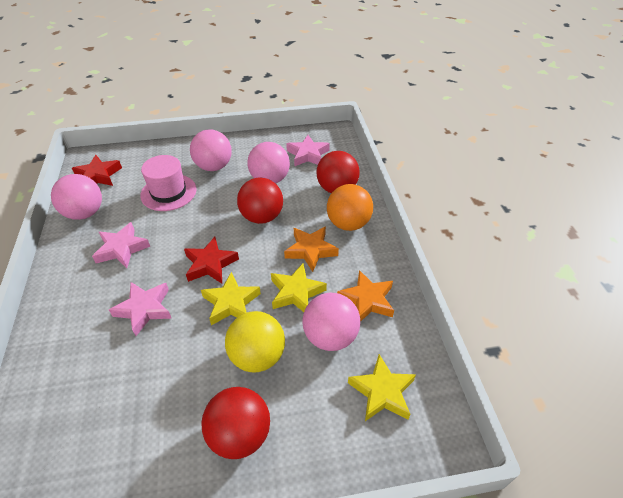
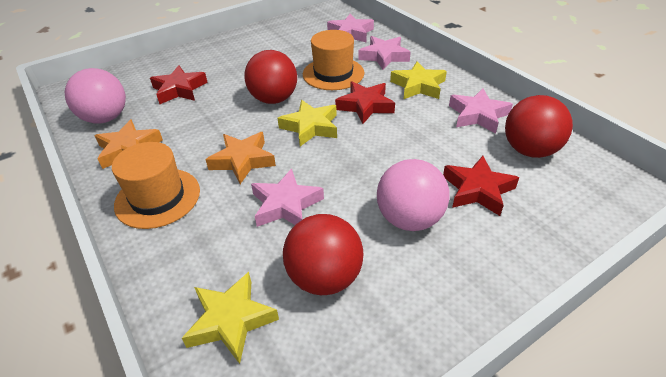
orange ball: 1 -> 0
orange hat: 0 -> 2
pink ball: 4 -> 2
pink hat: 1 -> 0
pink star: 3 -> 4
red star: 2 -> 3
yellow ball: 1 -> 0

